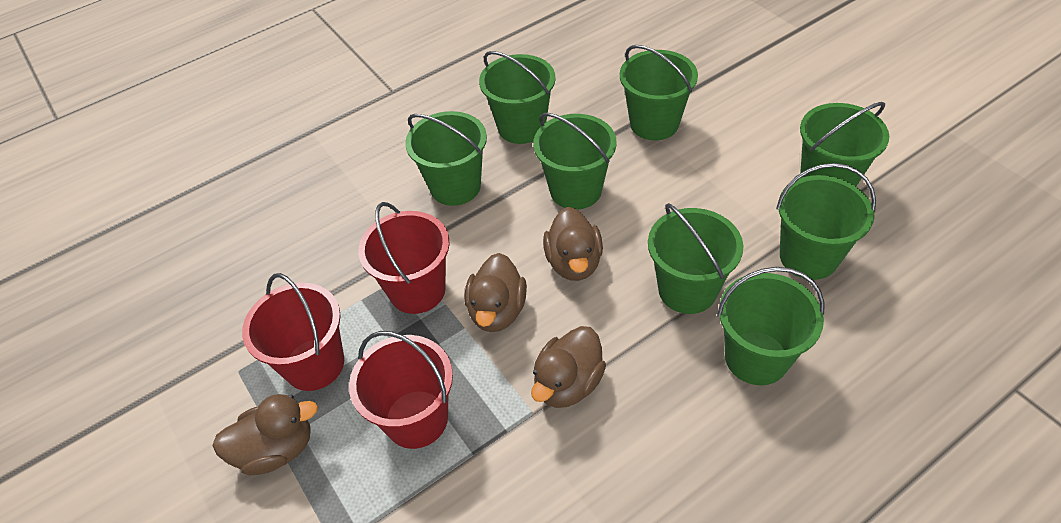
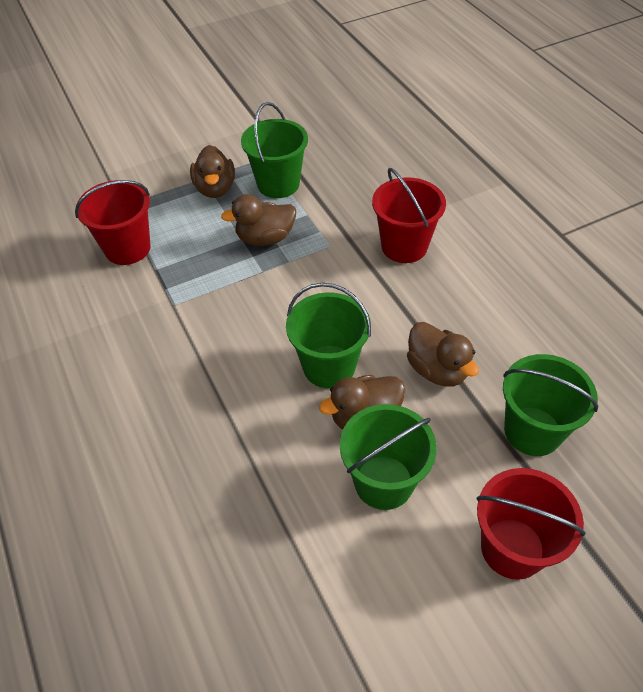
green bucket: 8 -> 4

